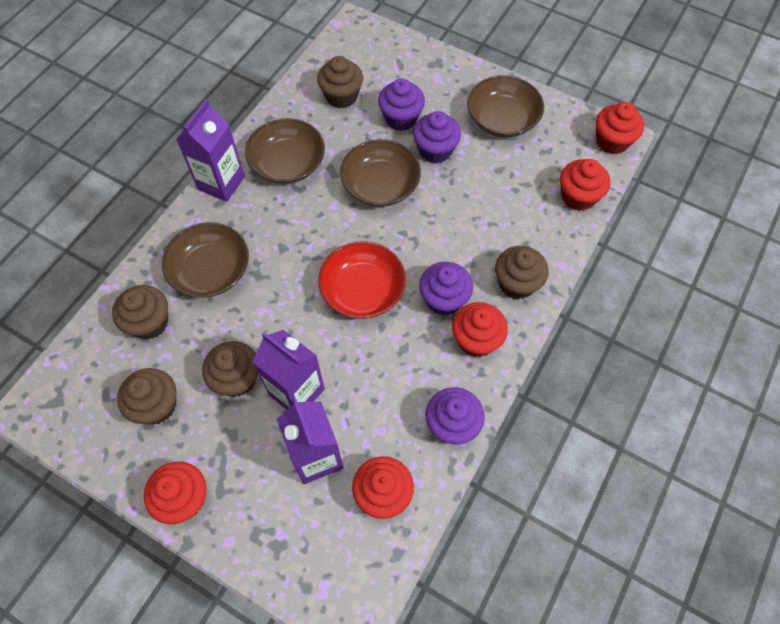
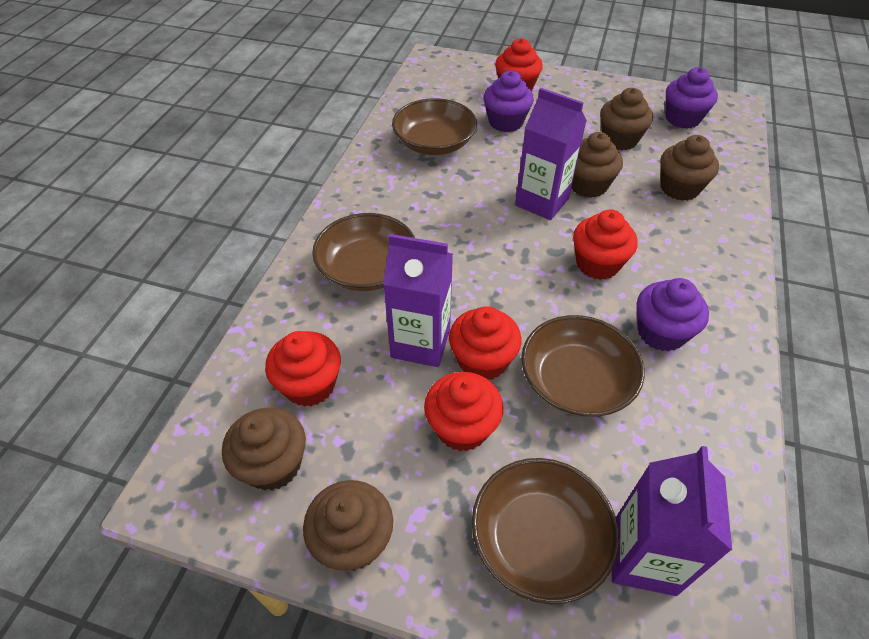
purple cupcake: 4 -> 3
red bowl: 1 -> 0

